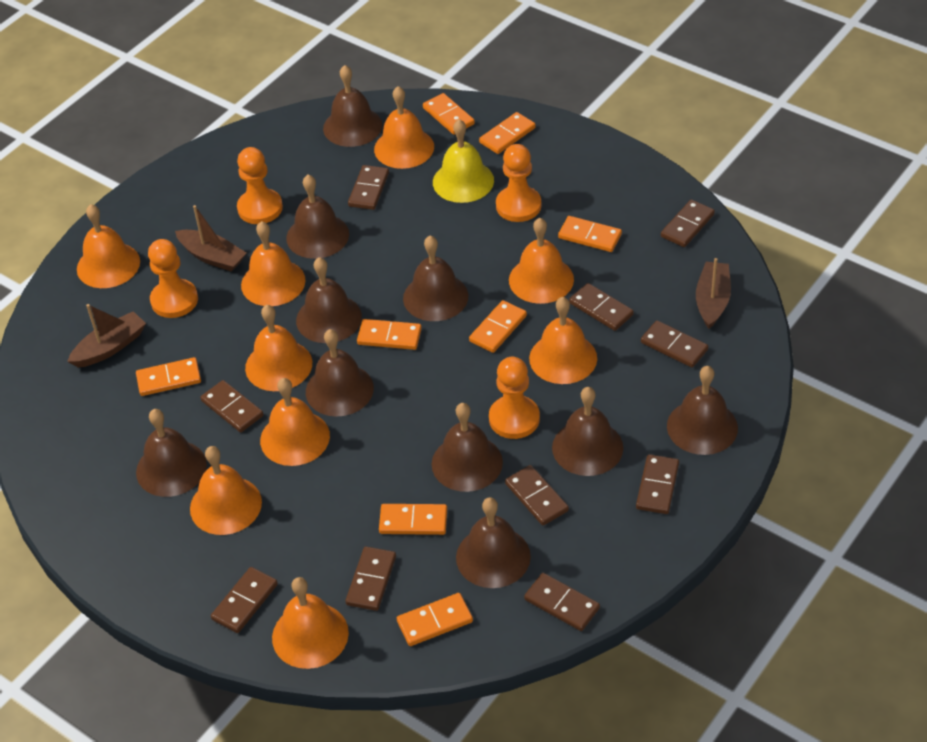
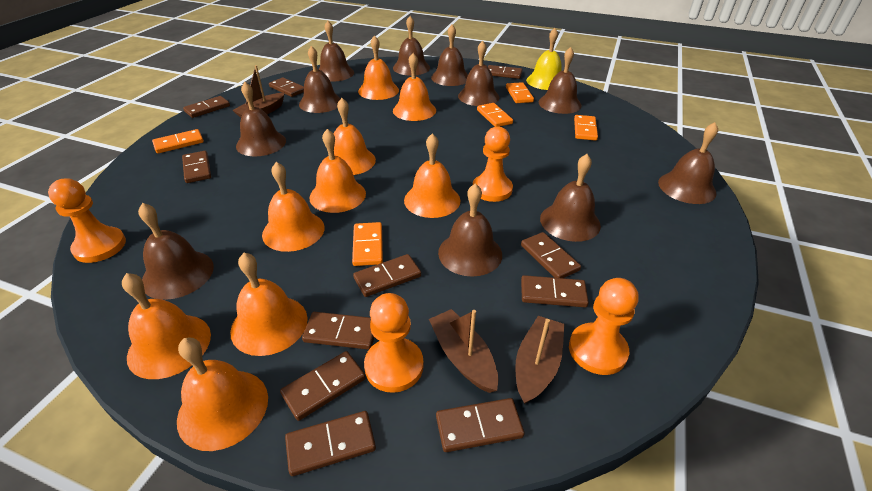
brown bell: 10 -> 11
brown domino: 10 -> 11
orange domino: 8 -> 5

